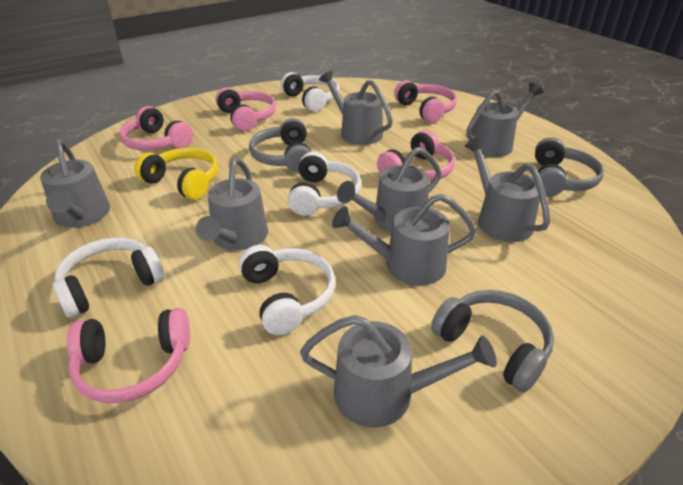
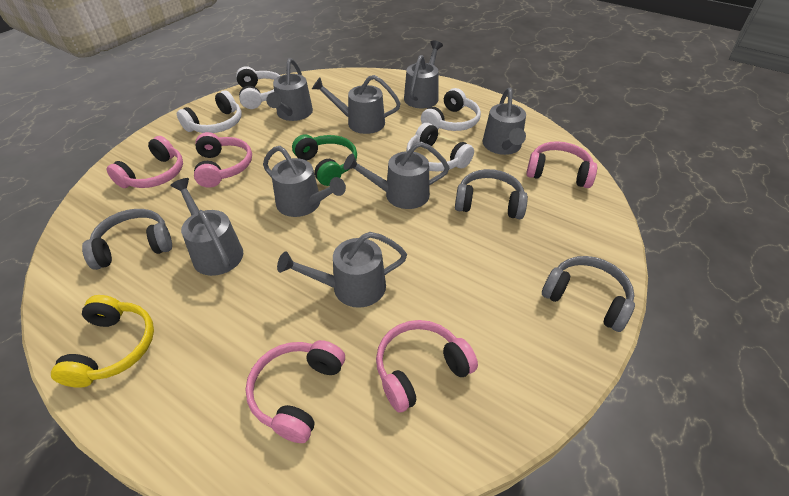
green headphones: 0 -> 1

